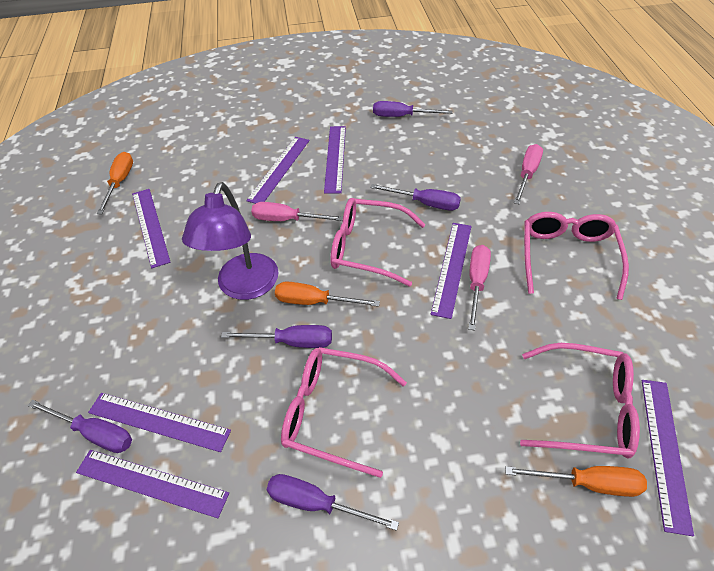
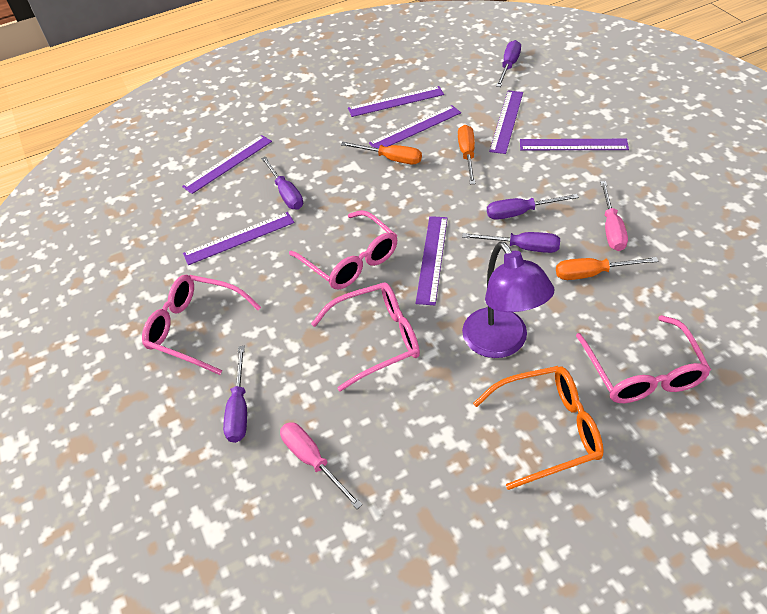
orange glasses: 0 -> 1
pink screwdriver: 3 -> 2

